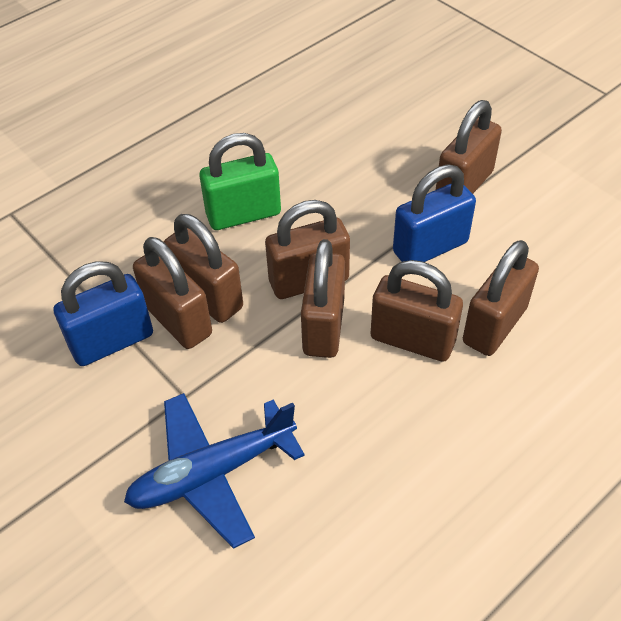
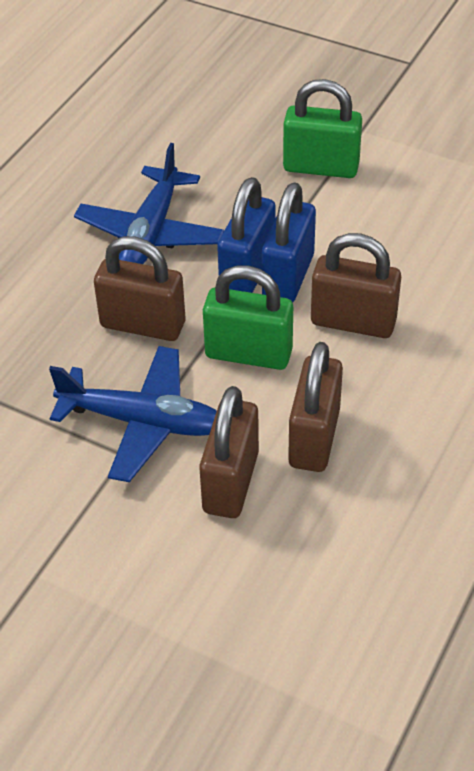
blue plane: 1 -> 2
brown padlock: 7 -> 4
green padlock: 1 -> 2

